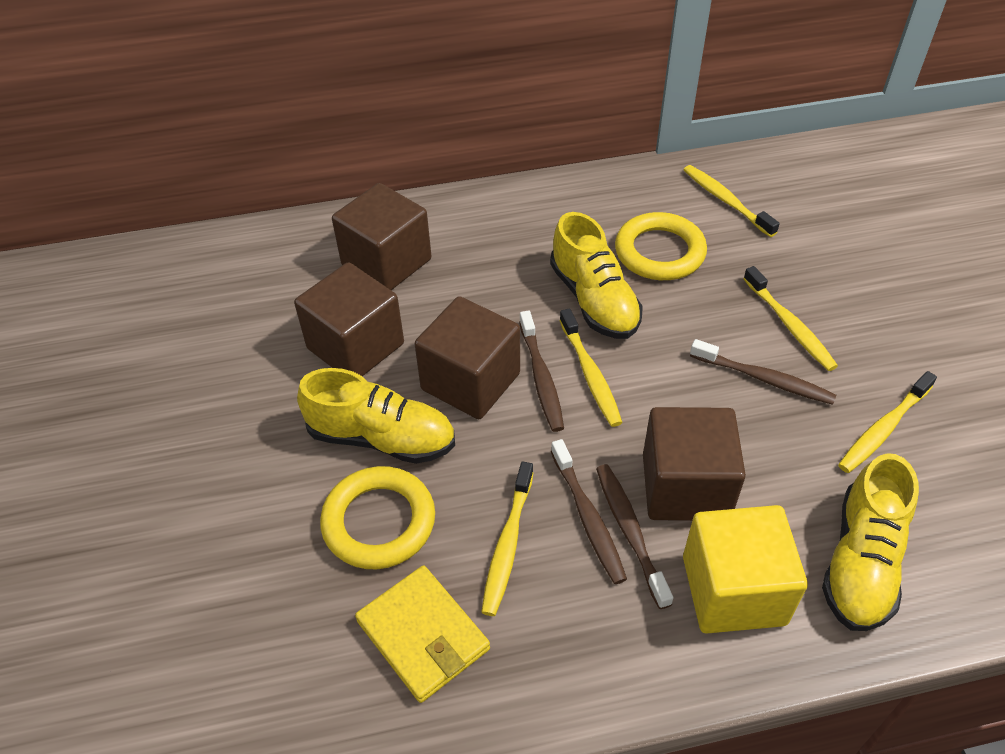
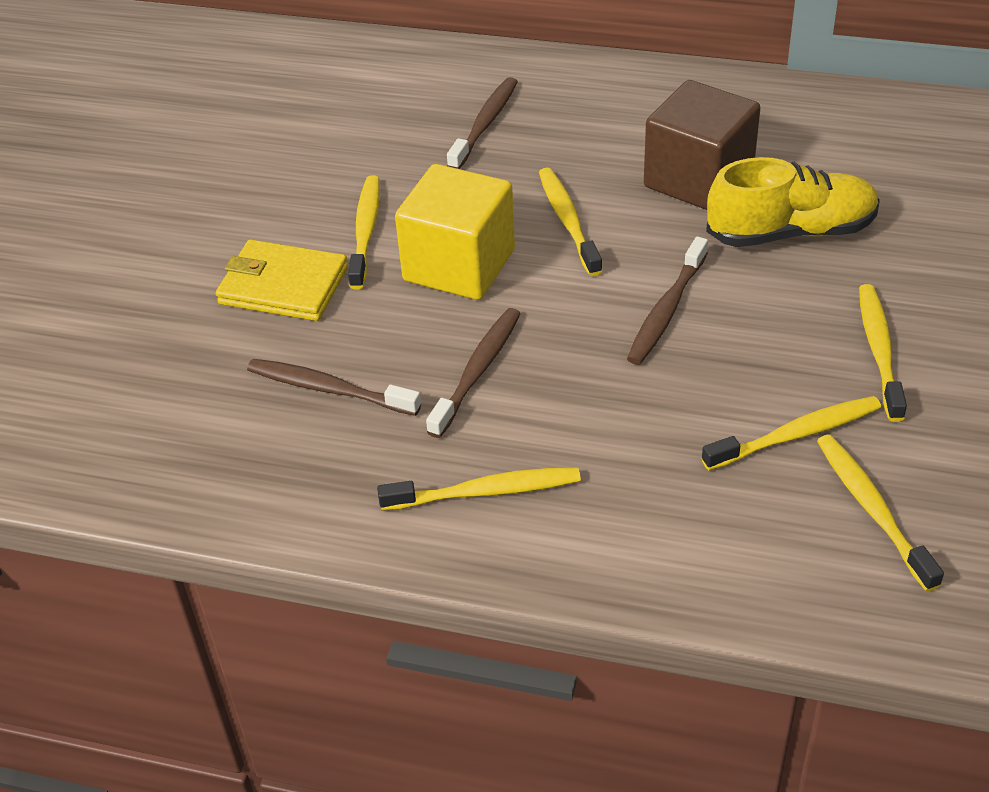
brown cube: 4 -> 1
yellow ring: 2 -> 0
yellow shoe: 3 -> 1
yellow toothbrush: 5 -> 6

